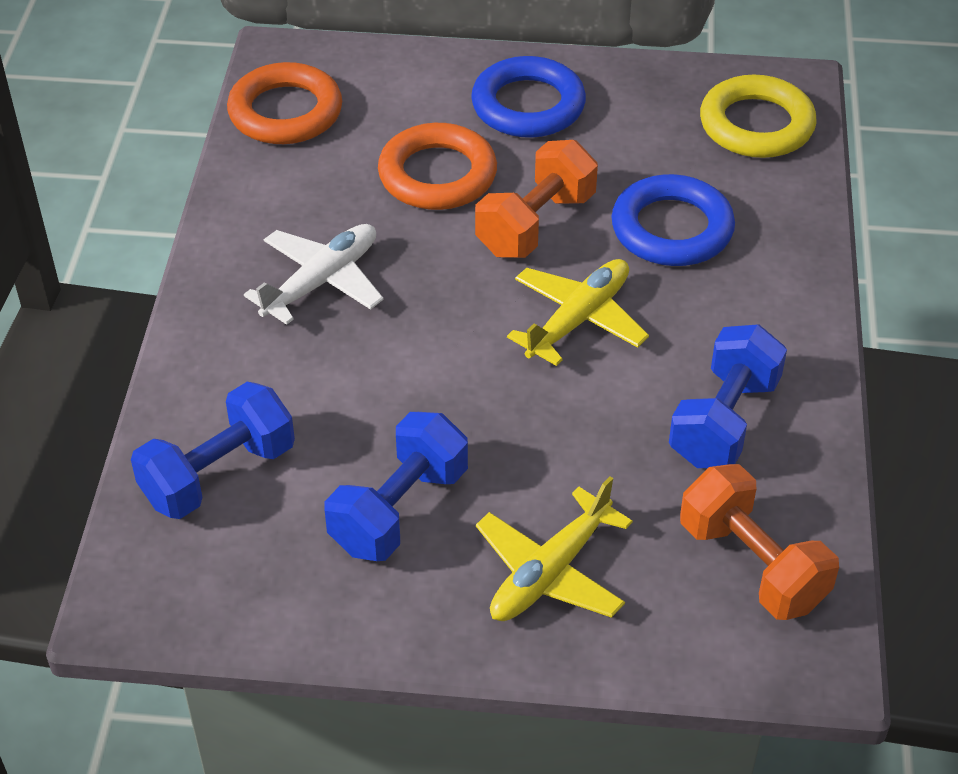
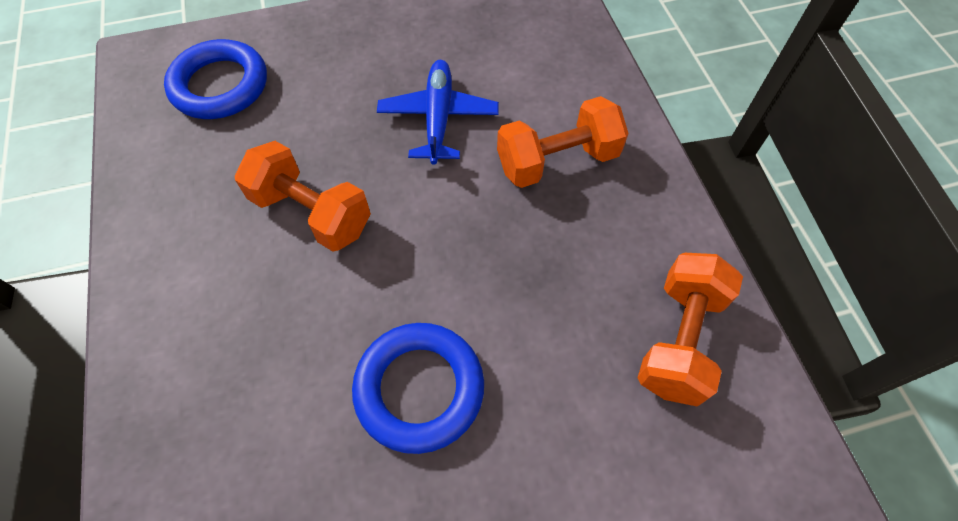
blue dumbbell: 3 -> 0
blue plane: 0 -> 1
orange dumbbell: 2 -> 3
orange ring: 2 -> 0
white plane: 1 -> 0
yellow plane: 2 -> 0
yellow ring: 1 -> 0

